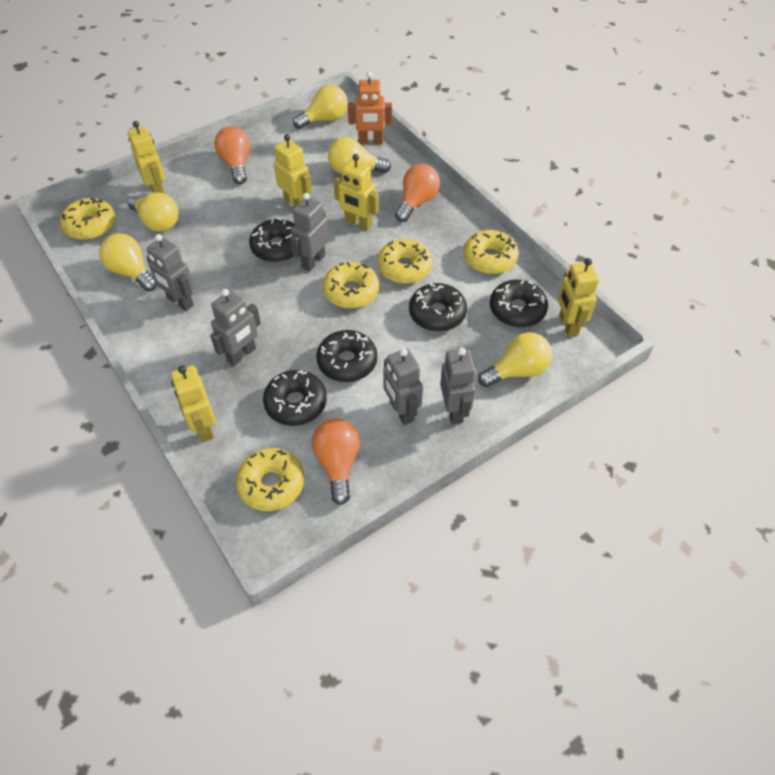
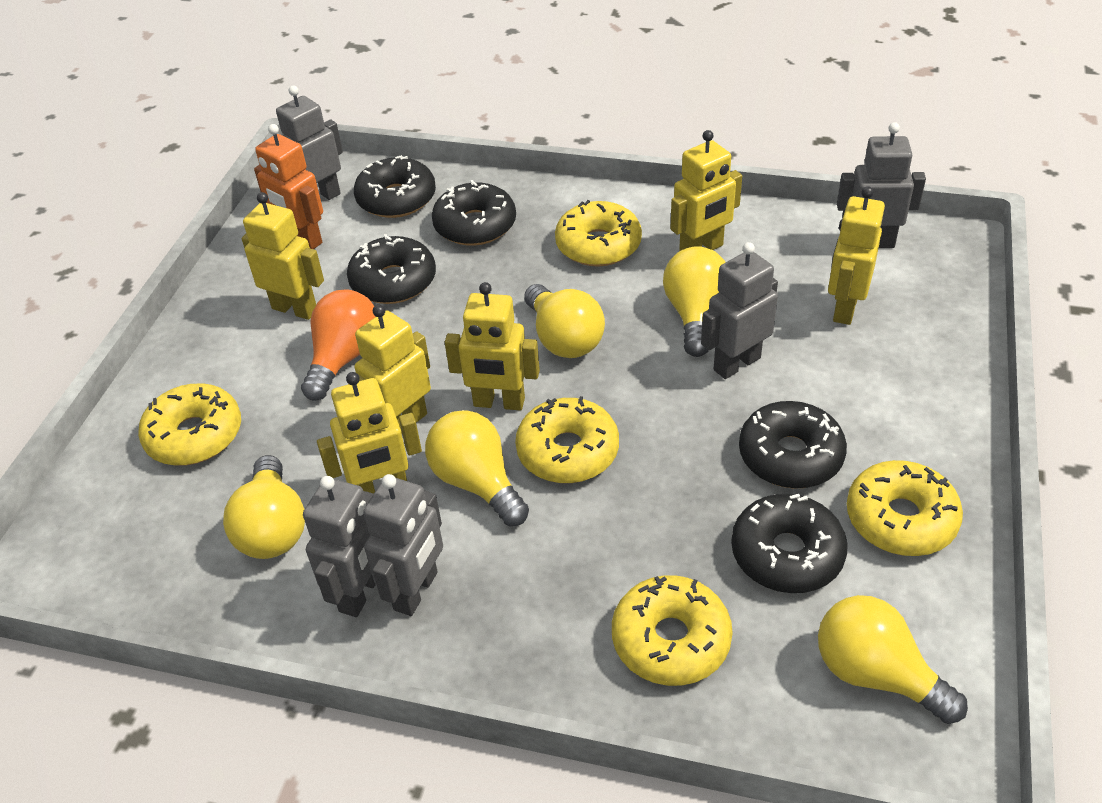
orange light bulb: 3 -> 1
yellow robot: 5 -> 6

